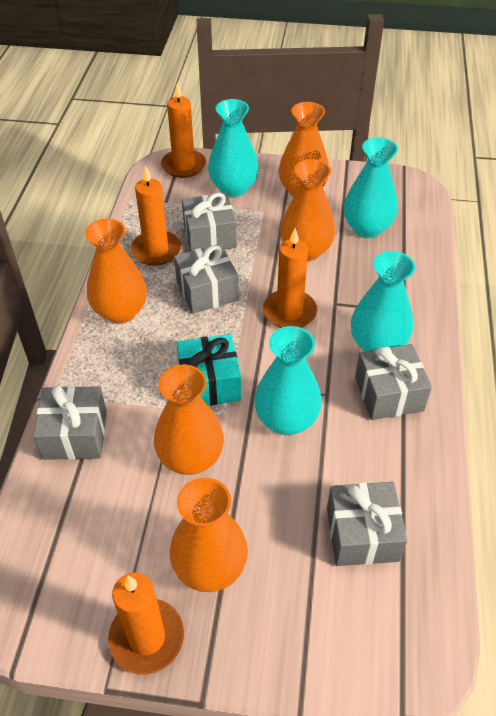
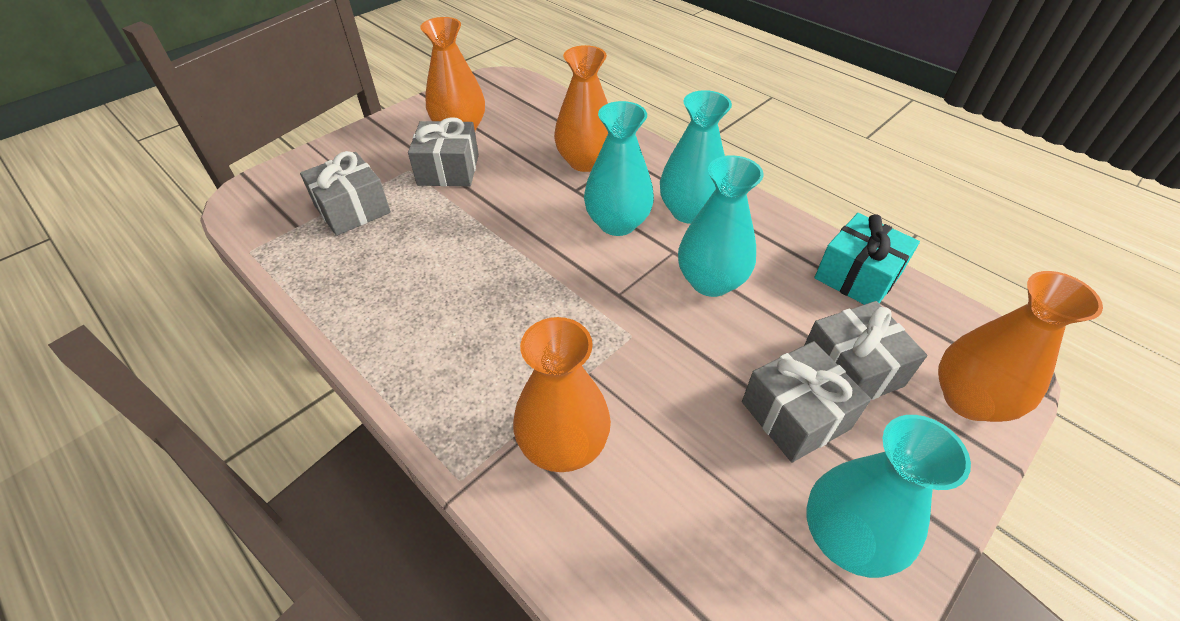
grey gift: 5 -> 4
orange candle: 4 -> 0
orange vase: 5 -> 4

